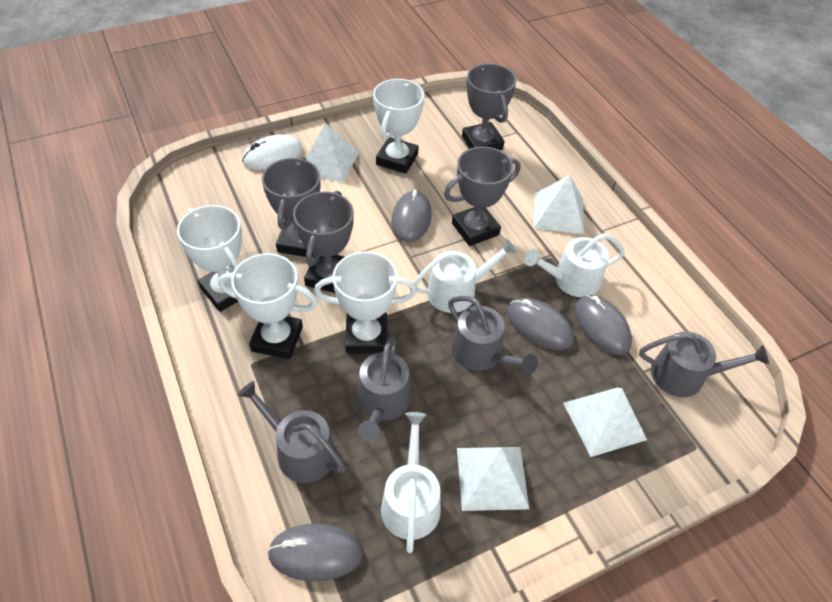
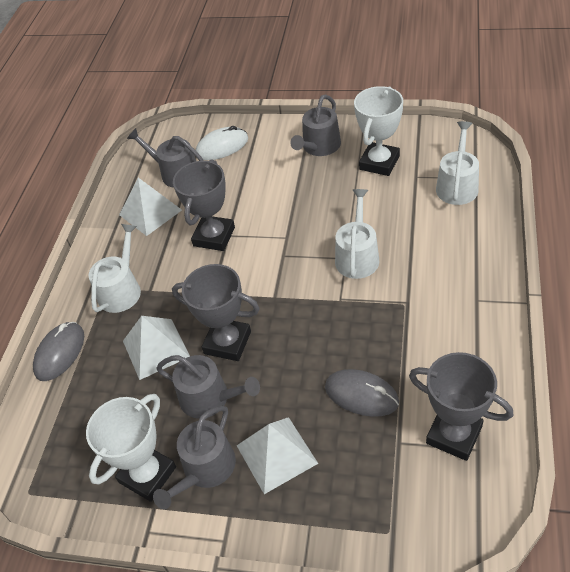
grey mouse: 4 -> 2
grey trophy: 4 -> 3
white pyramid: 4 -> 3
white trophy: 4 -> 2

